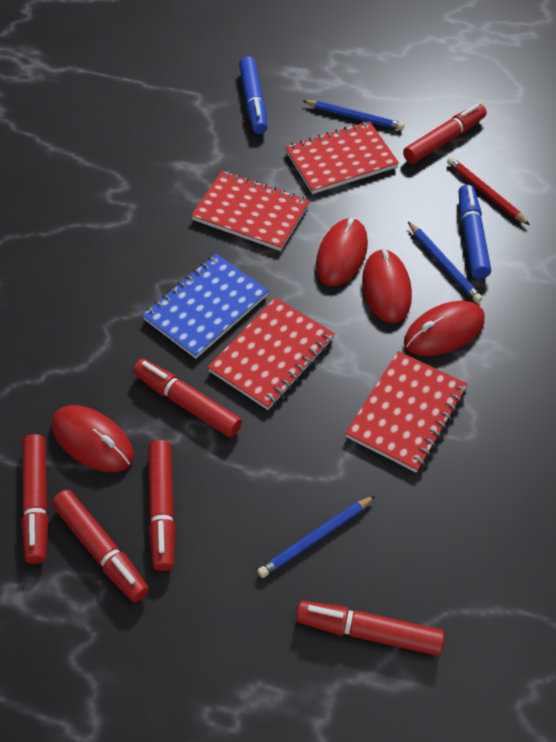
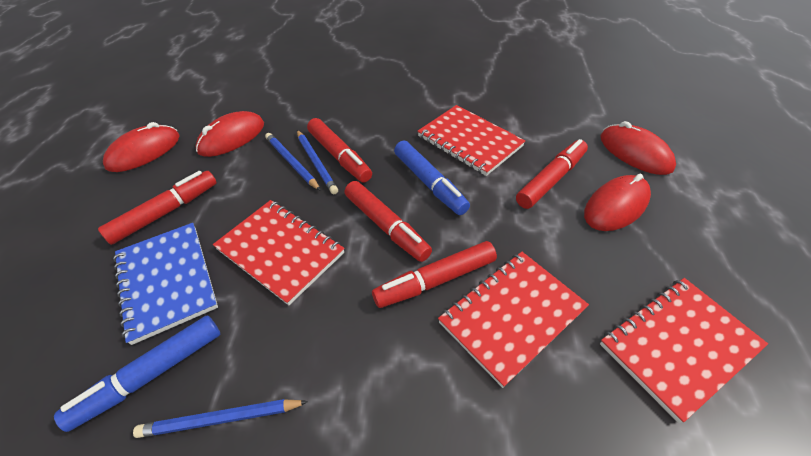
red marker: 6 -> 5
red pencil: 1 -> 0

